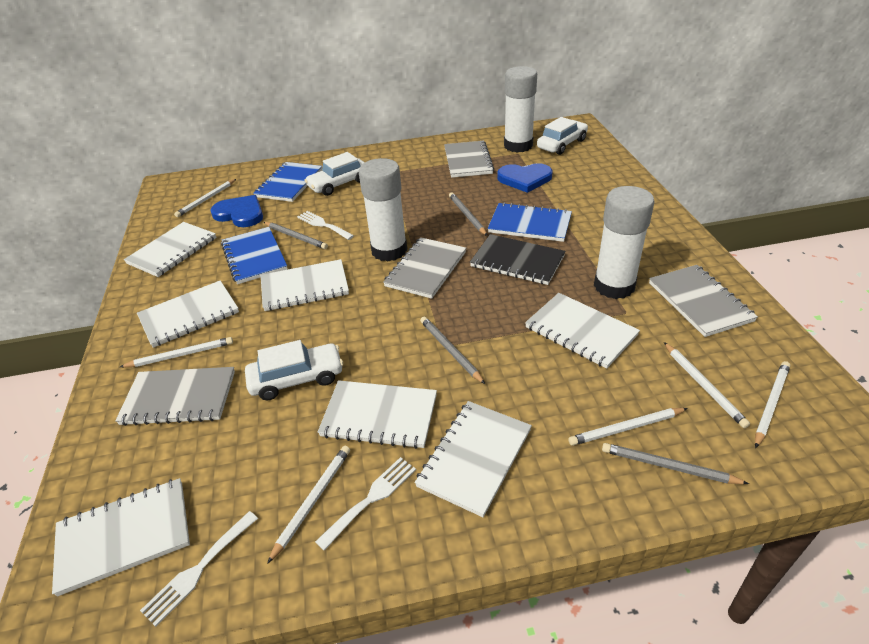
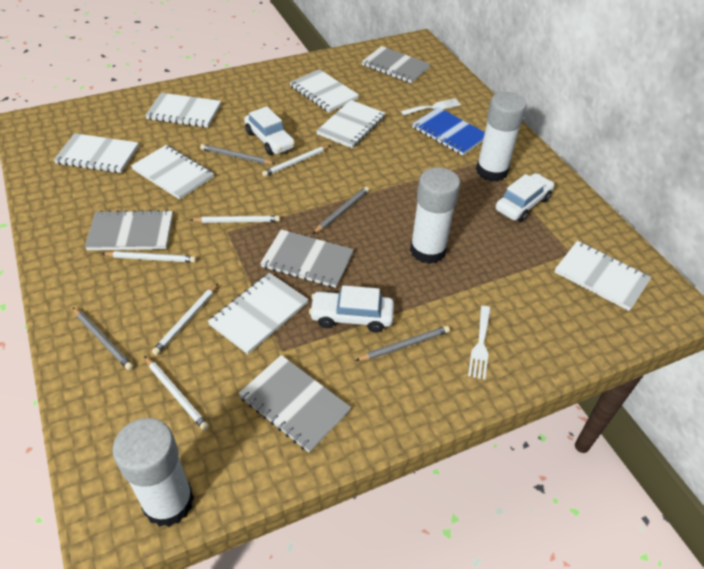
black notebook: 1 -> 0
blue heart: 2 -> 0
blue notebook: 3 -> 1
white fork: 3 -> 2
white pencil: 6 -> 5

